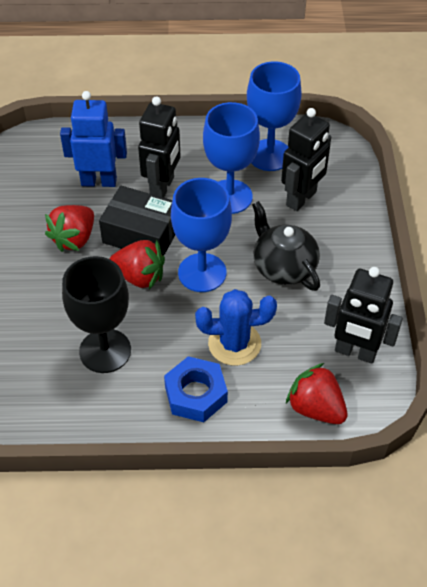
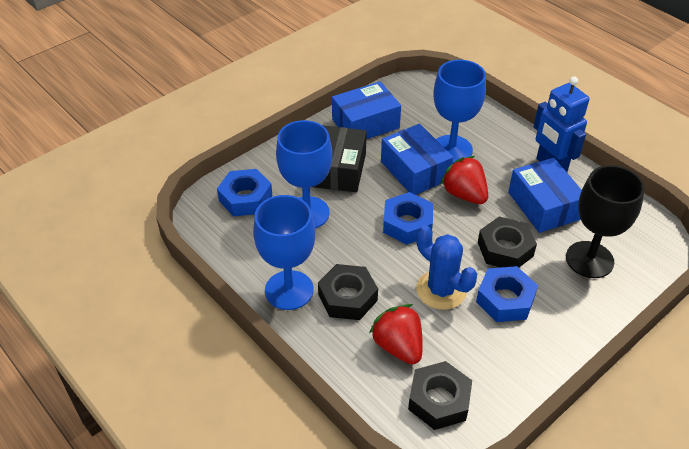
black nut: 0 -> 3
black robot: 3 -> 0
black teapot: 1 -> 0
blue box: 0 -> 3
blue nut: 1 -> 3
red strawberry: 3 -> 2

